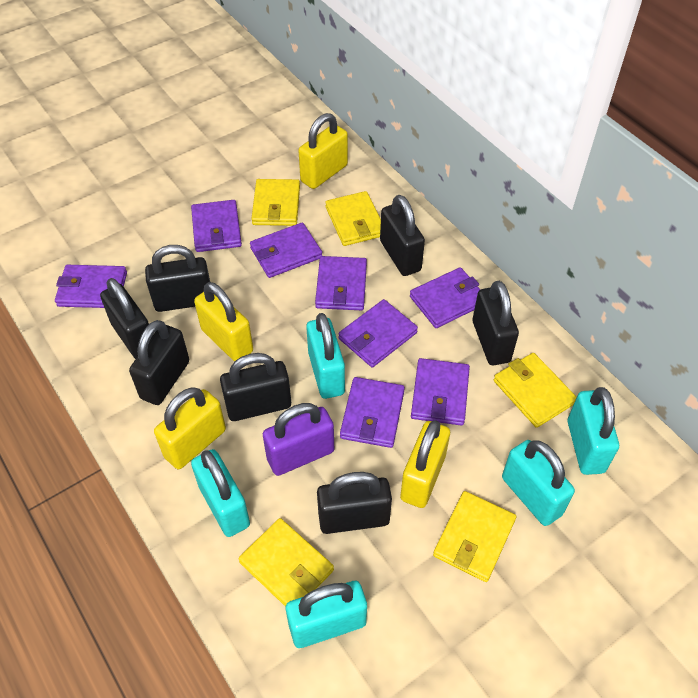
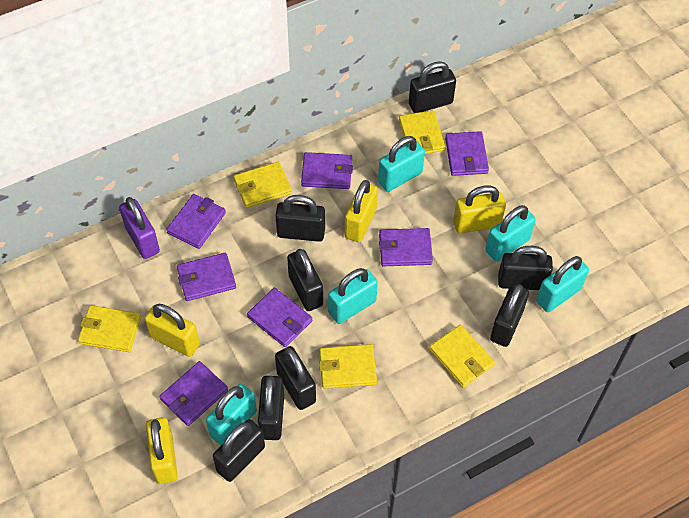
black padlock: 7 -> 8
purple wallet: 8 -> 7

